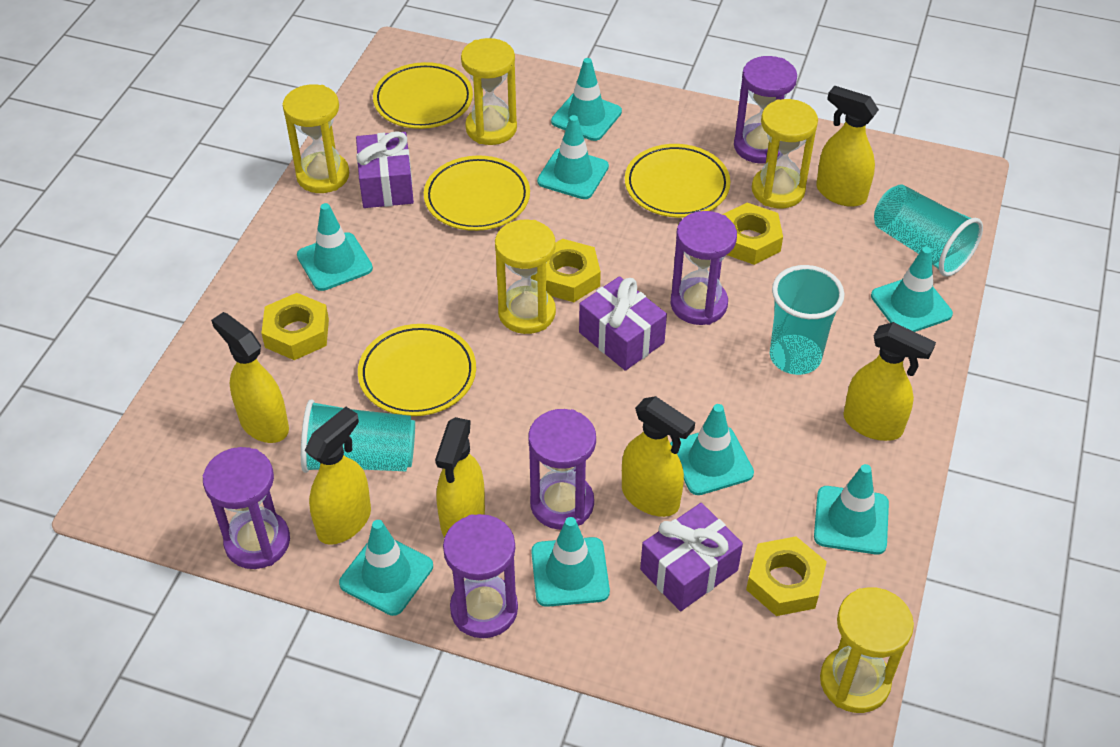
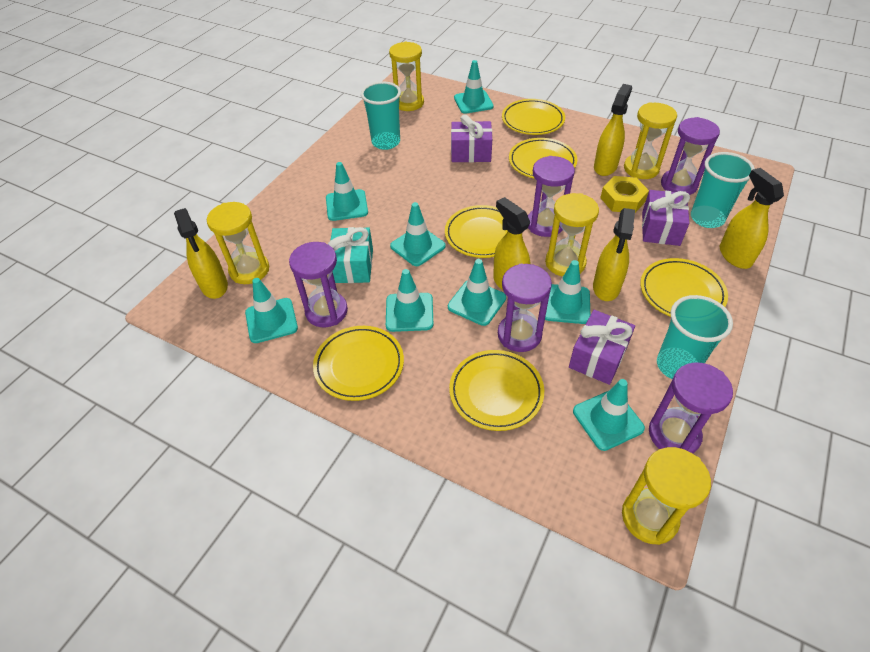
turquoise gift: 0 -> 1
yellow nut: 4 -> 1
yellow plate: 4 -> 6
yellow spray bottle: 6 -> 5

